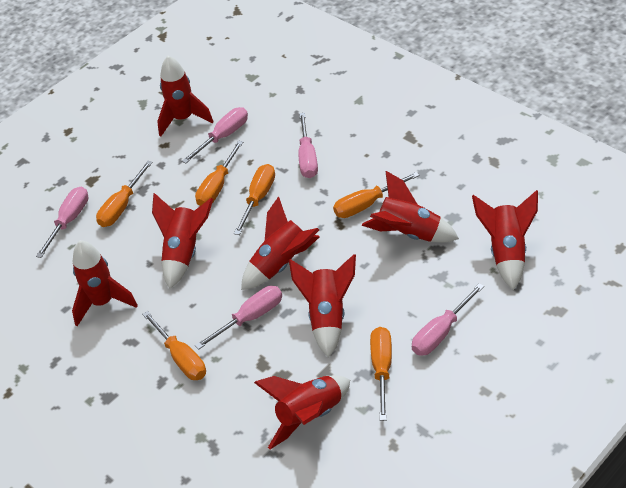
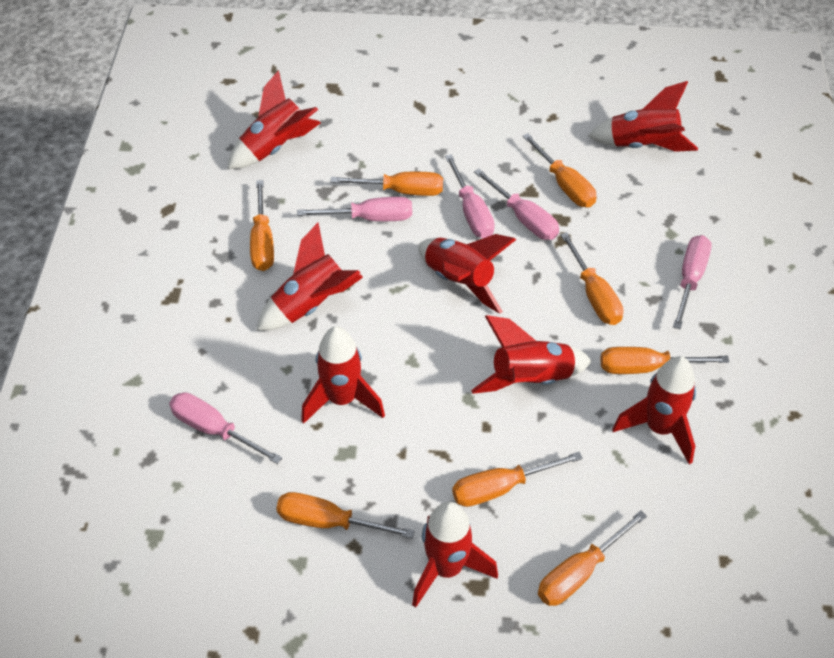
orange screwdriver: 6 -> 8

